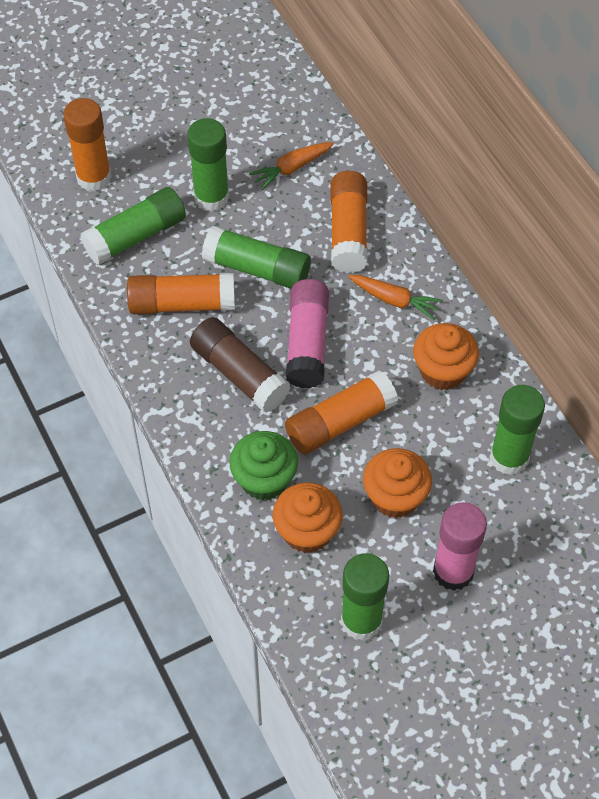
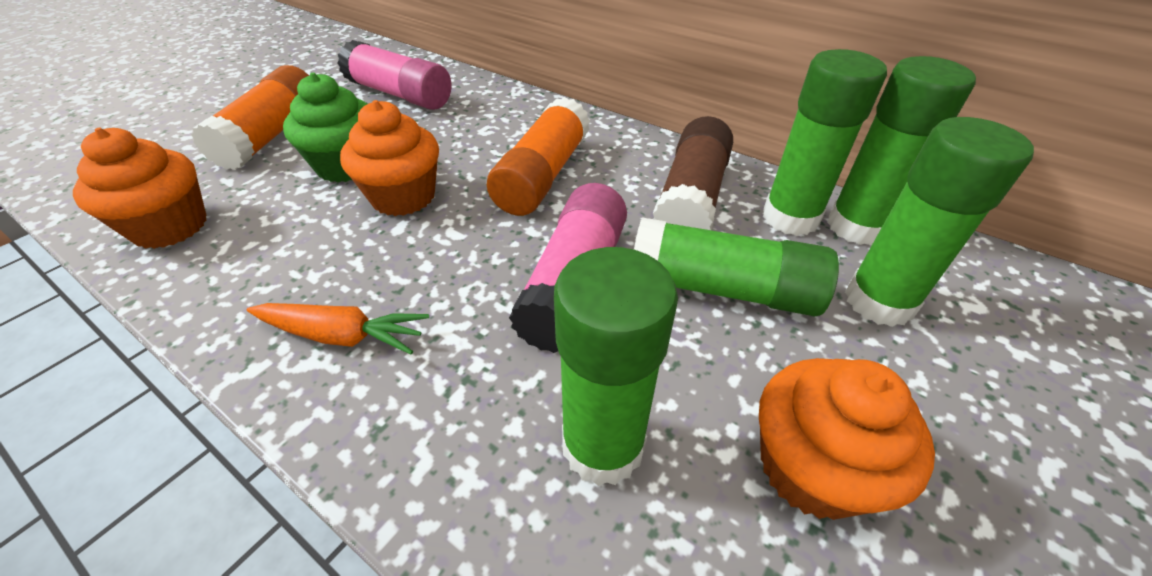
orange carrot: 2 -> 1
orange glue stick: 4 -> 2

